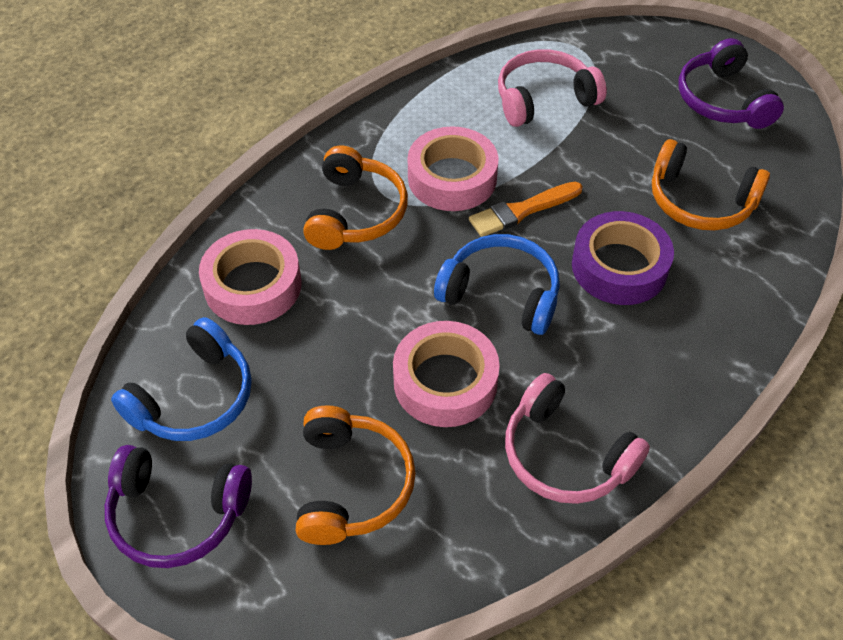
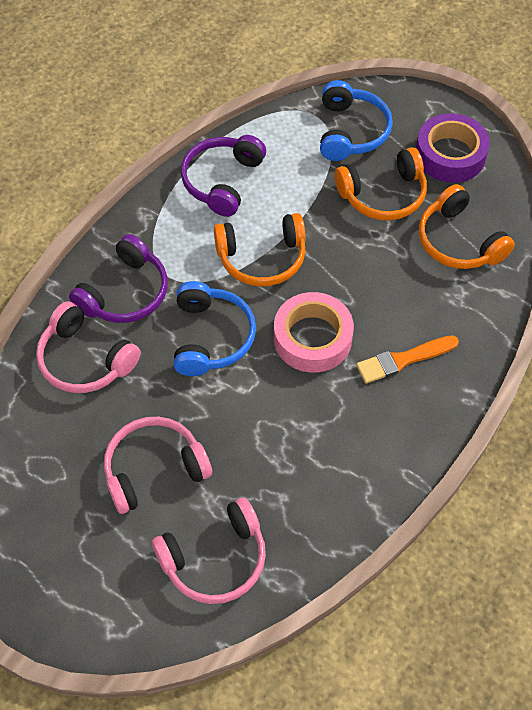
pink headphones: 2 -> 3
pink tape: 3 -> 1

